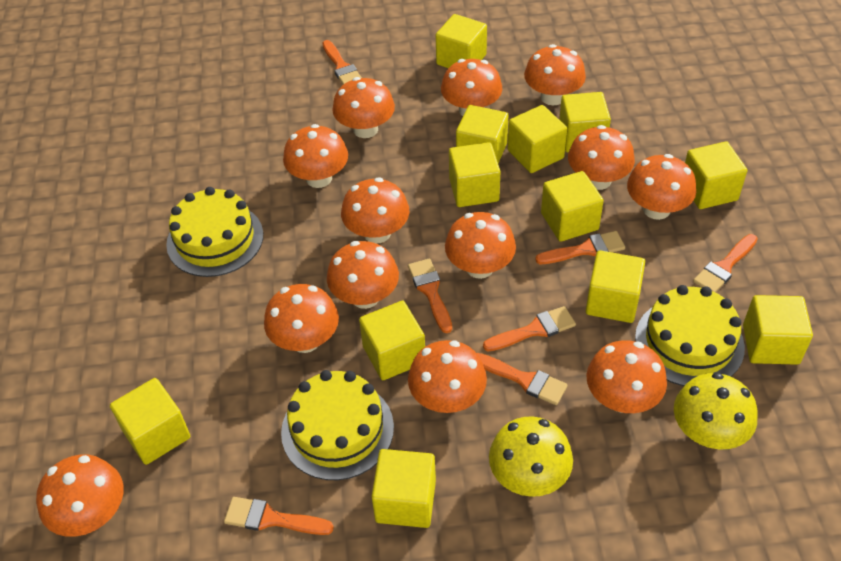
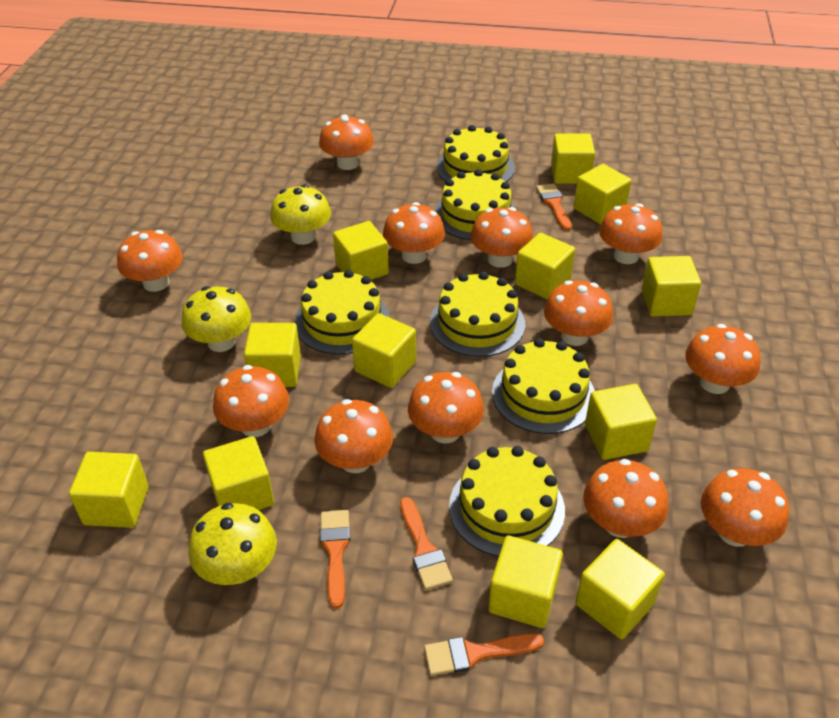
orange brush: 7 -> 4
orange mushroom: 13 -> 12
yellow cake: 3 -> 6
yellow mushroom: 2 -> 3

